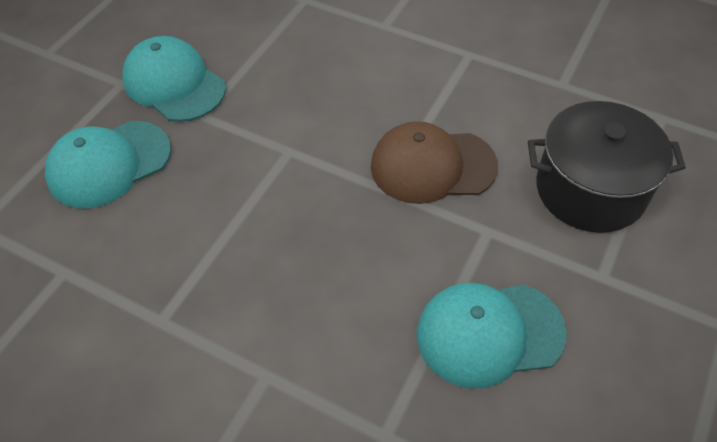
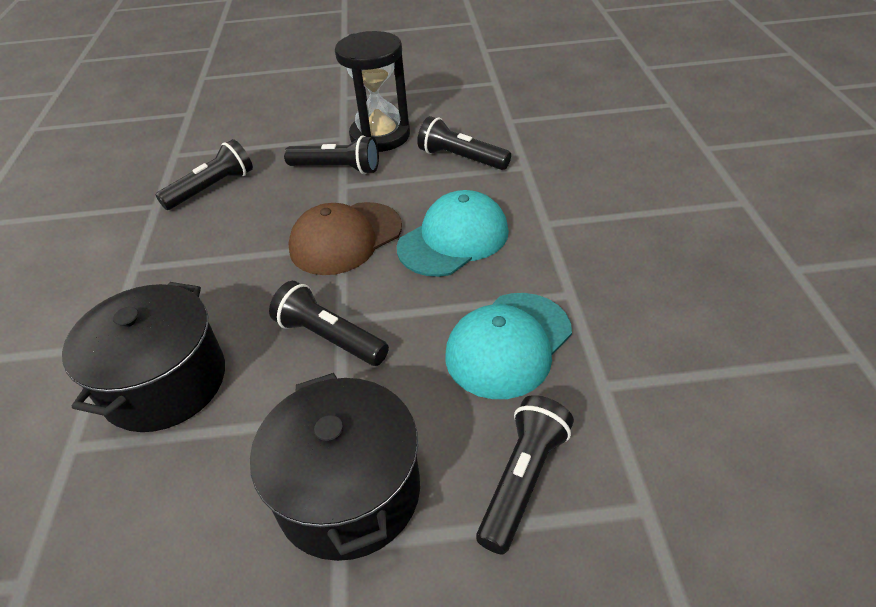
black flashlight: 0 -> 5
black hourglass: 0 -> 1
black pot: 1 -> 2
turquoise cap: 3 -> 2

